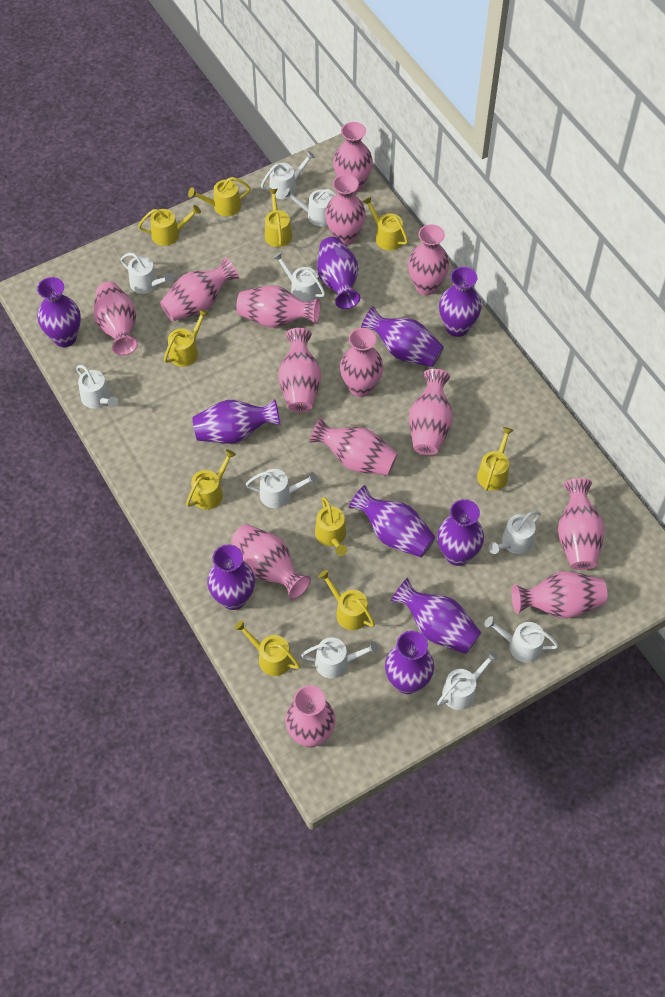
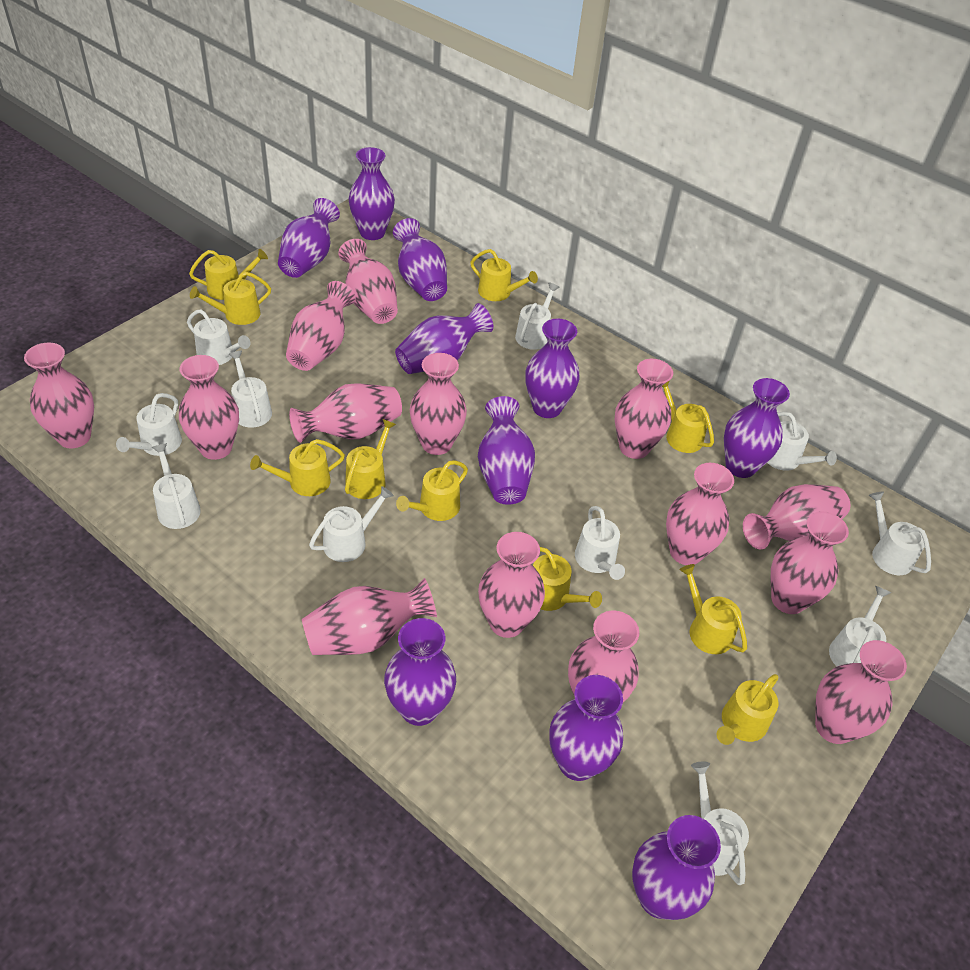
white watering can: 10 -> 11

